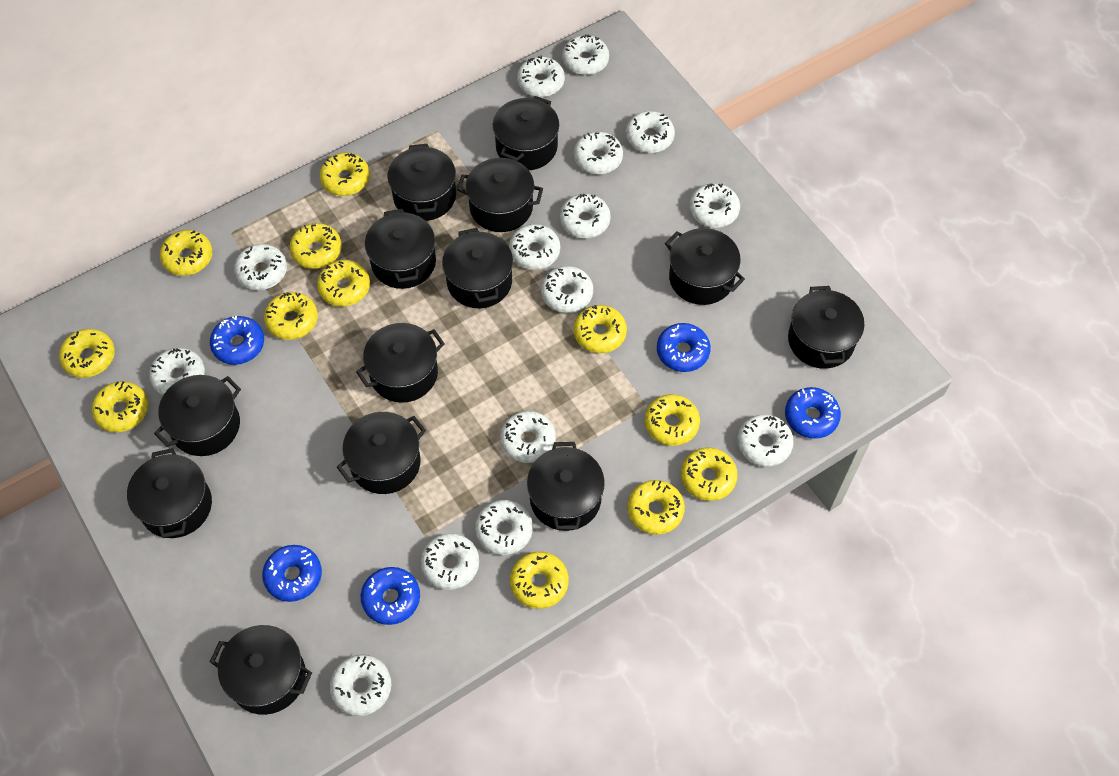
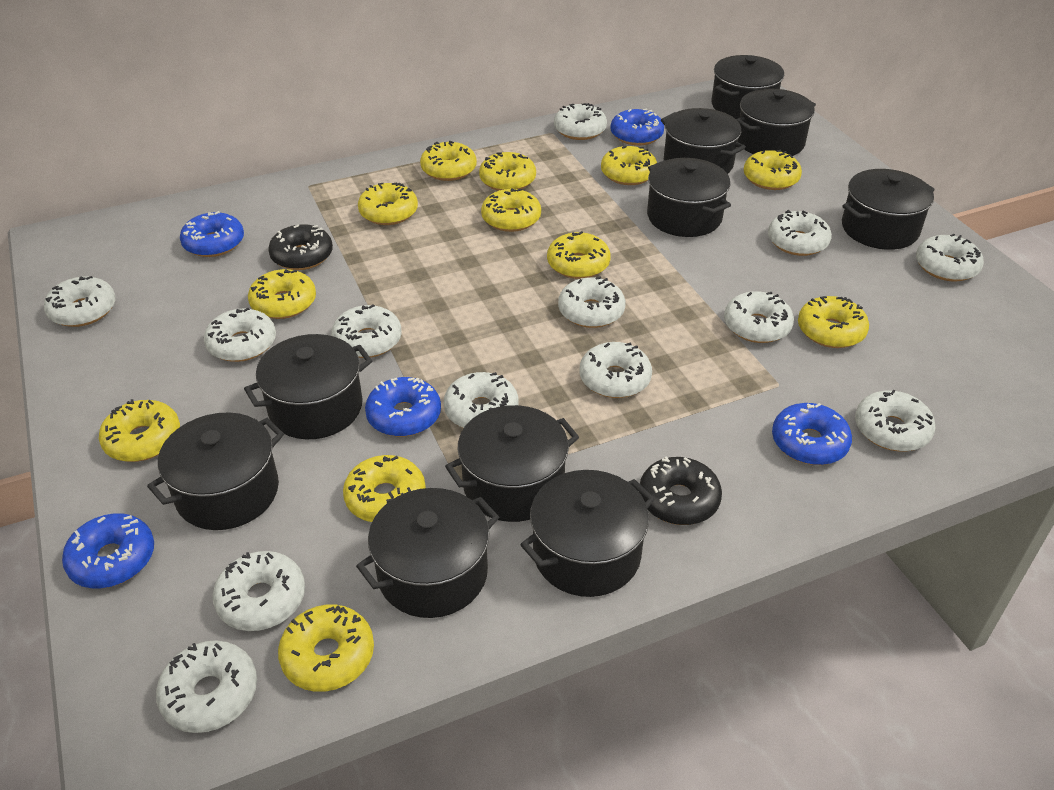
black donut: 0 -> 2
black pot: 13 -> 10
white donut: 15 -> 13

